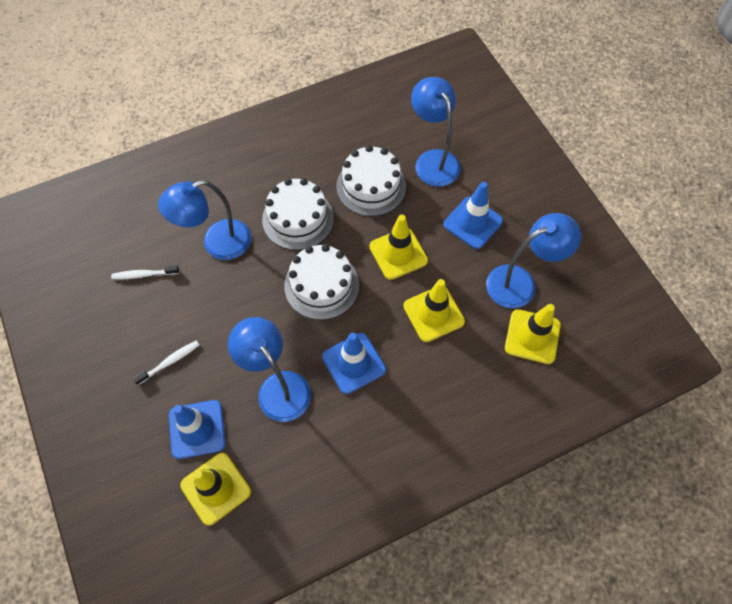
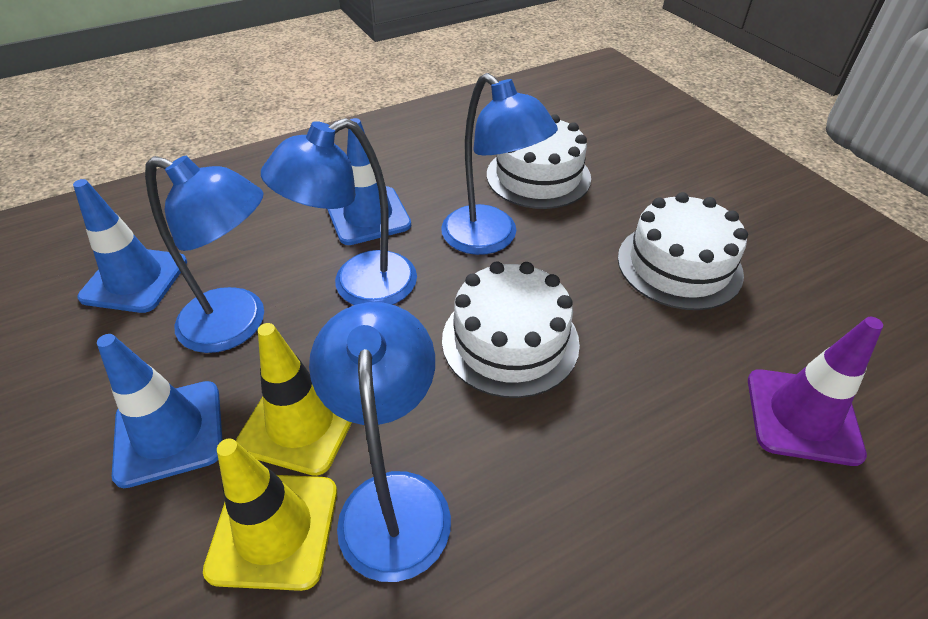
purple traffic cone: 0 -> 1
white toothbrush: 2 -> 0
yellow traffic cone: 4 -> 2

